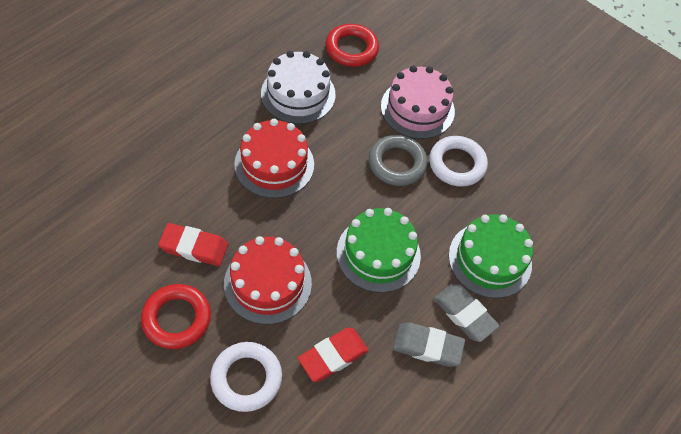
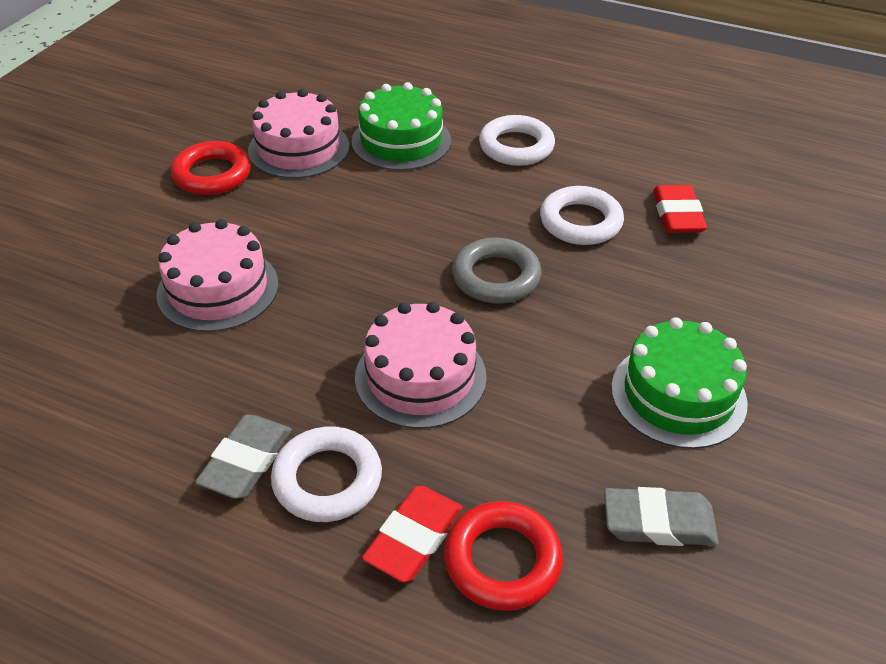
pink cake: 1 -> 3
red cake: 2 -> 0
white cake: 1 -> 0
white ring: 2 -> 3

